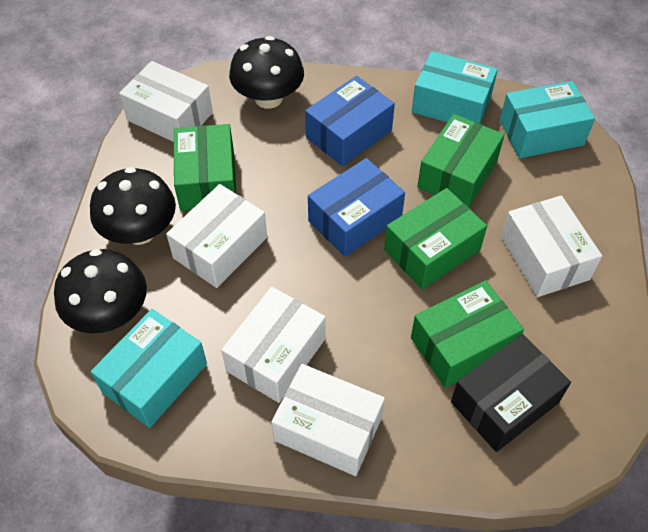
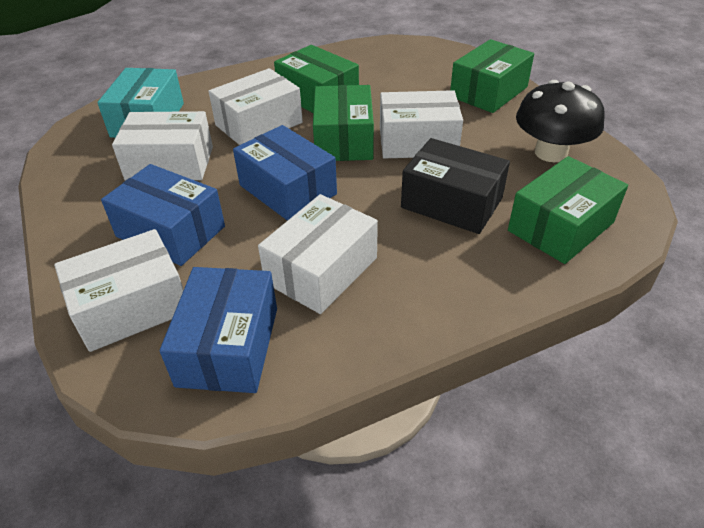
black mushroom: 3 -> 1
blue box: 2 -> 3
turquoise box: 3 -> 1

